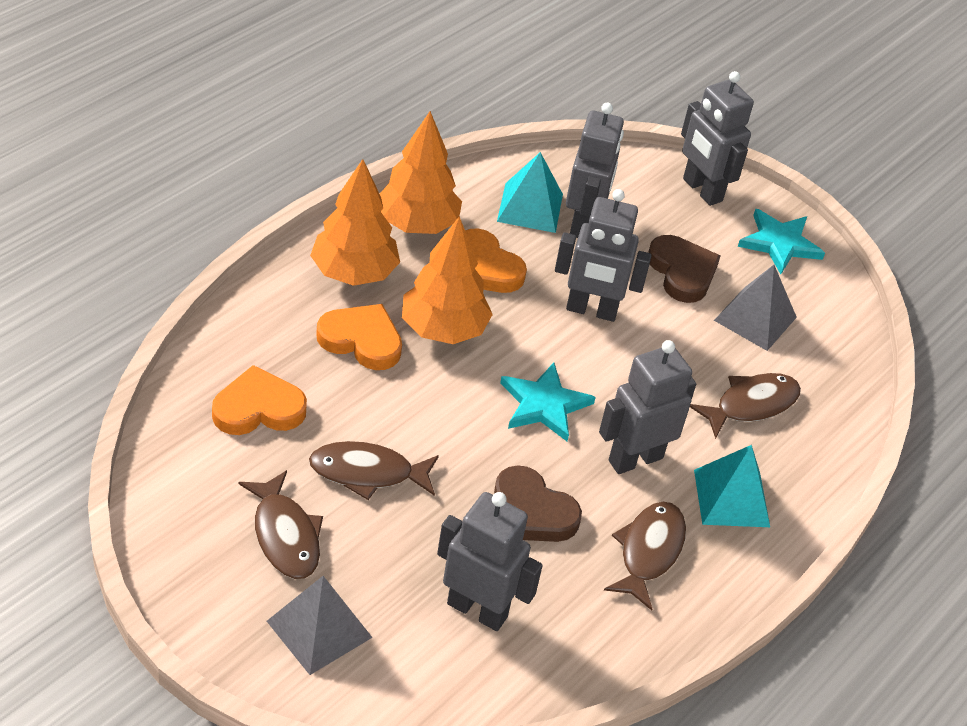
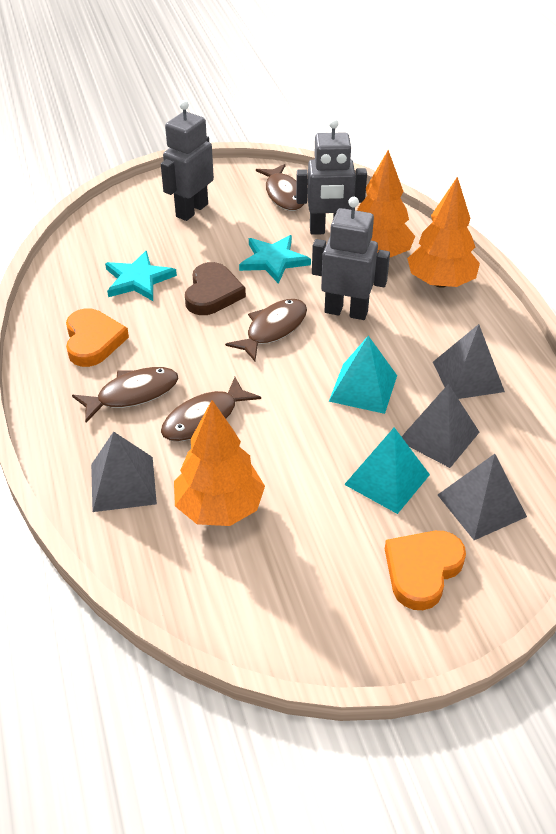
brown heart: 2 -> 1
grey pyramid: 2 -> 4
grey robot: 5 -> 3
orange heart: 3 -> 2

